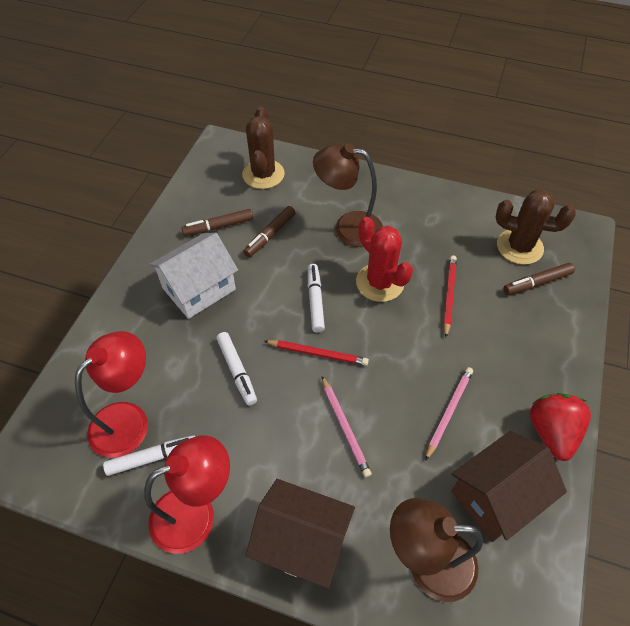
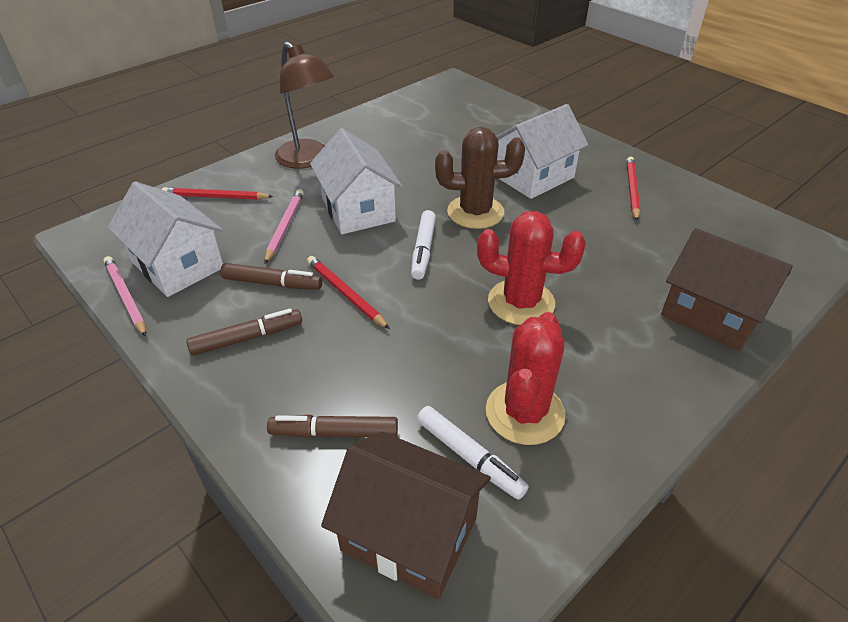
brown cactus: 2 -> 1
brown lamp: 2 -> 1
red cactus: 1 -> 2
red lamp: 2 -> 0
red pencil: 2 -> 3
red strawberry: 1 -> 0
white house: 1 -> 3
white marker: 3 -> 2

